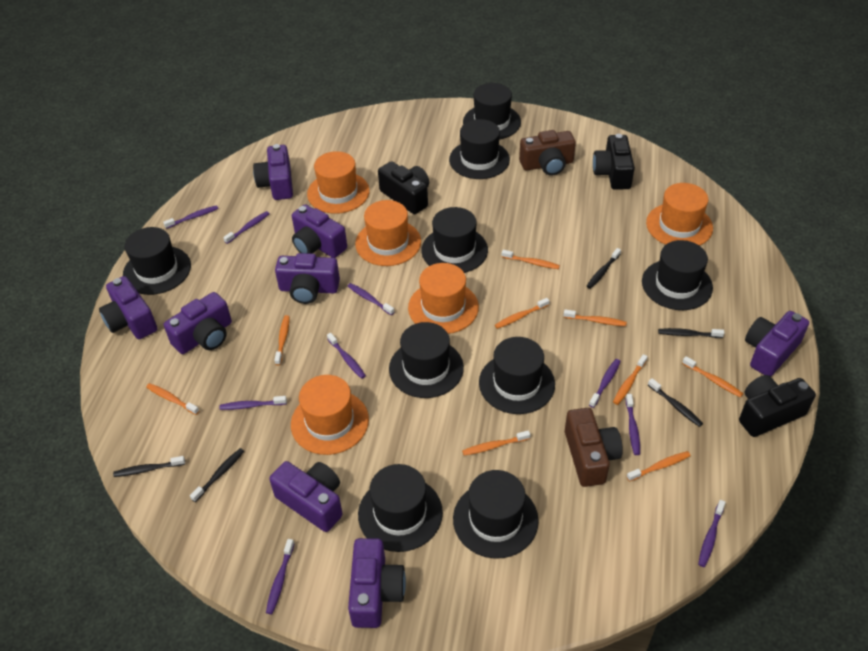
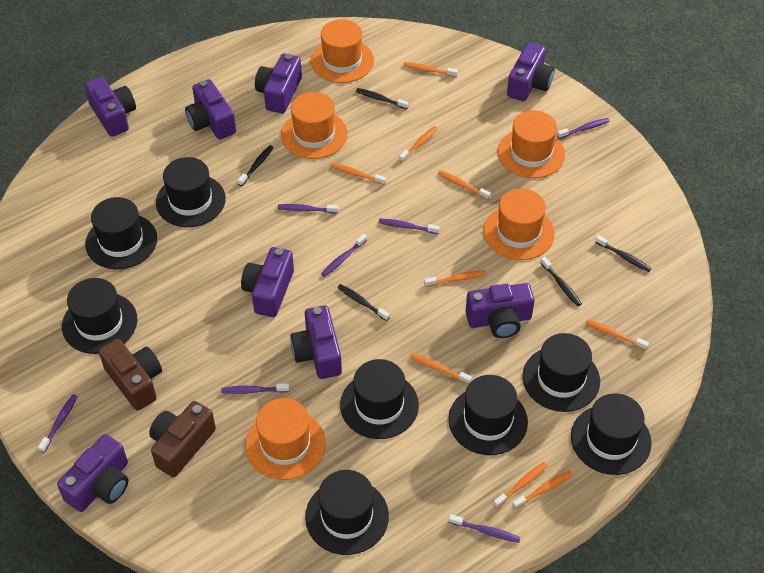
black camera: 3 -> 0
black hat: 9 -> 8
purple toothbrush: 9 -> 7

